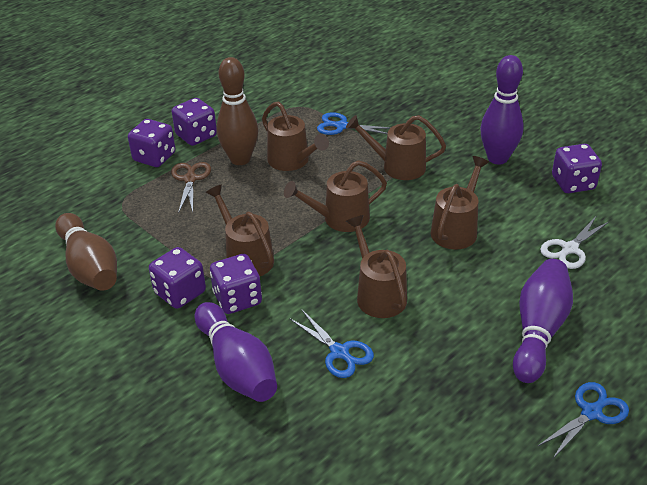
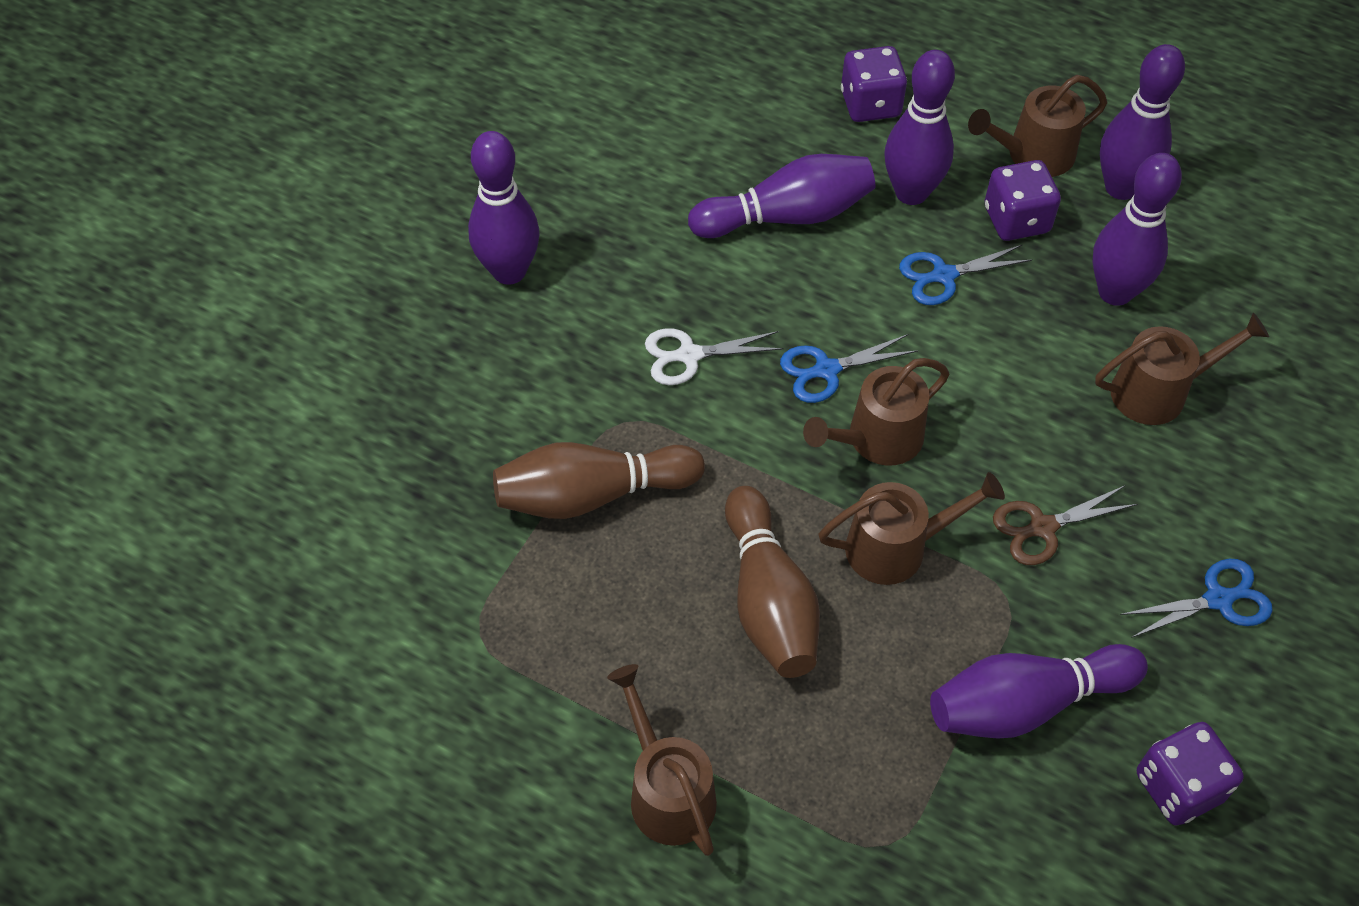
brown watering can: 6 -> 5
purple bowling pin: 3 -> 6
purple dice: 5 -> 3

